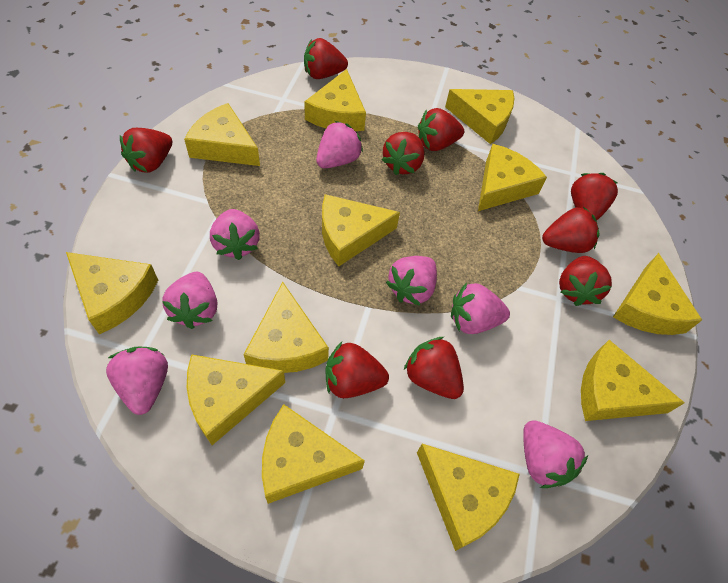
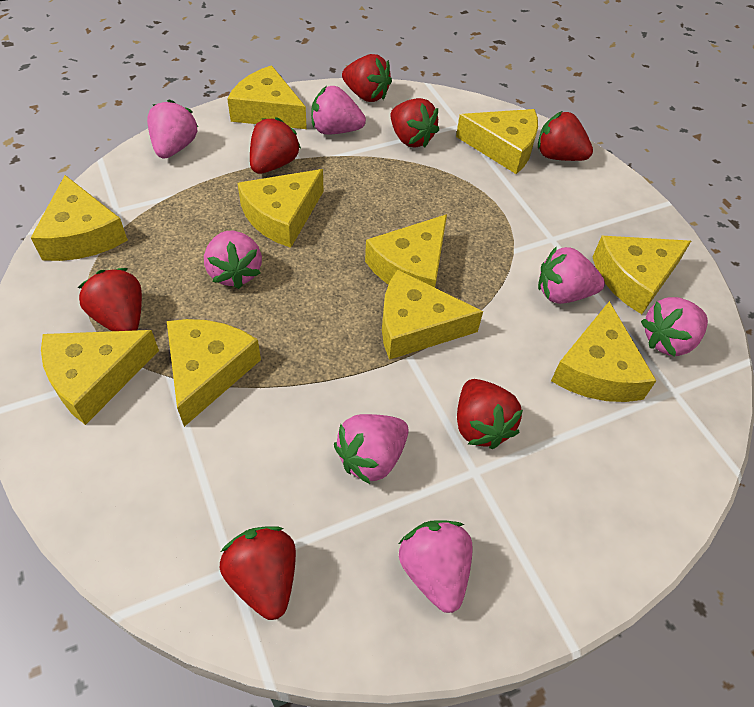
red strawberry: 9 -> 7
yellow cheese: 12 -> 10

